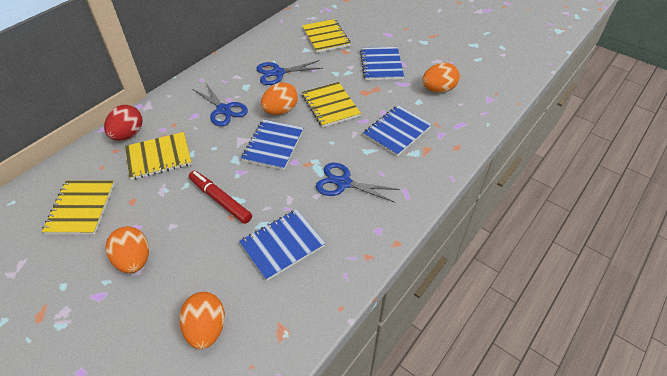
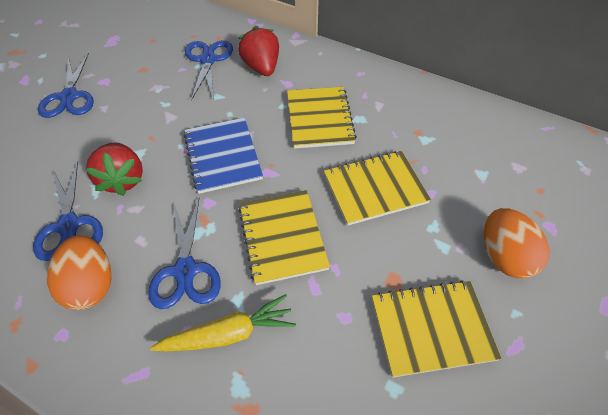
blue notebook: 4 -> 1
blue scissors: 3 -> 4
orange egg: 4 -> 2
red egg: 1 -> 0
red marker: 1 -> 0
red strawberry: 0 -> 2
yellow carrot: 0 -> 1

